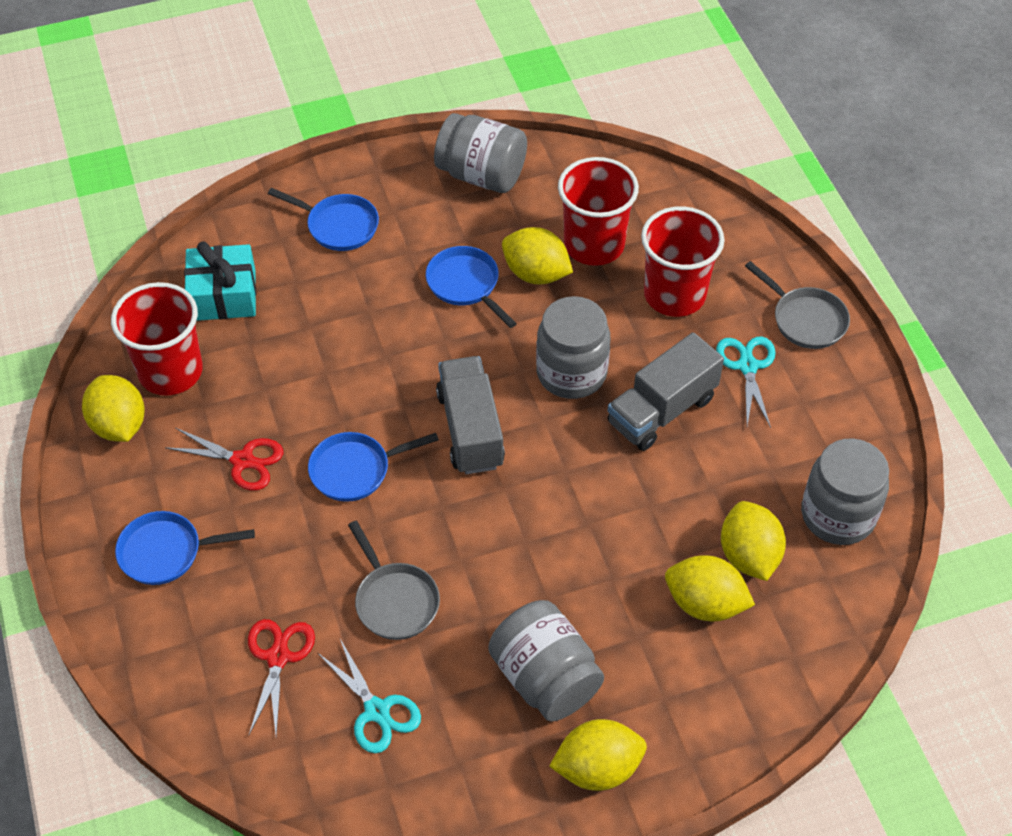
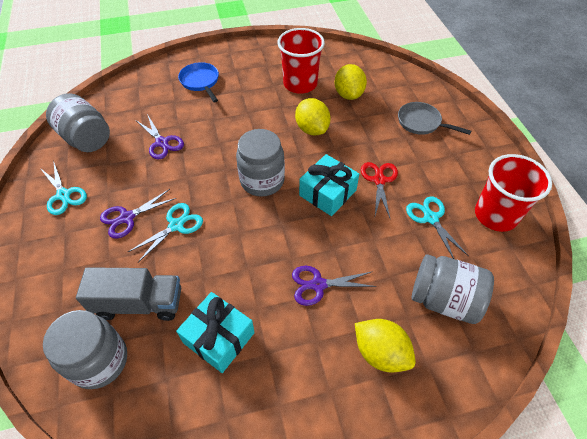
blue pan: 4 -> 1
grey pan: 2 -> 1
grey truck: 2 -> 1
purple scissors: 0 -> 3
red cup: 3 -> 2
red scissors: 2 -> 1
turquoise gift: 1 -> 2
turquoise scissors: 2 -> 3
yellow lemon: 5 -> 3

